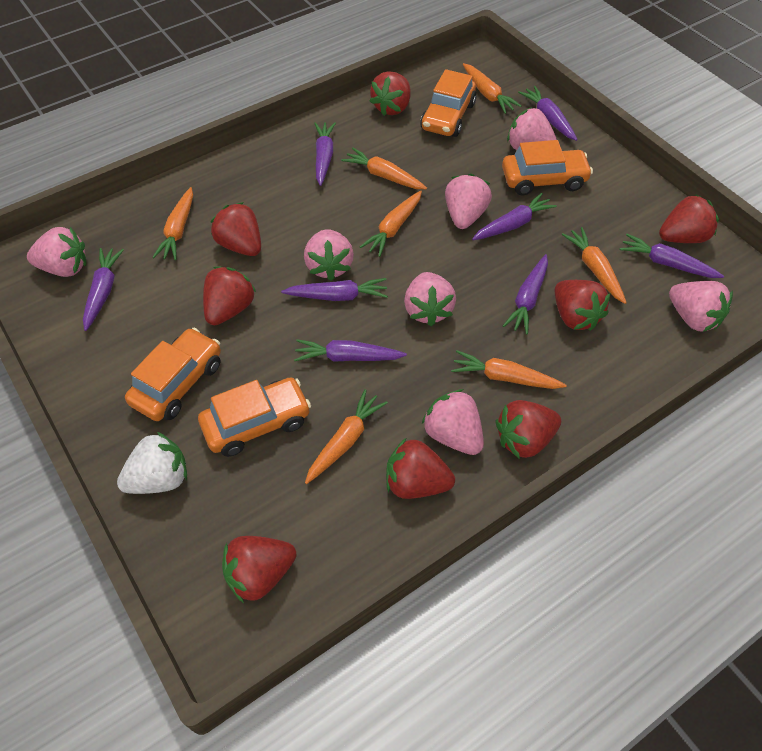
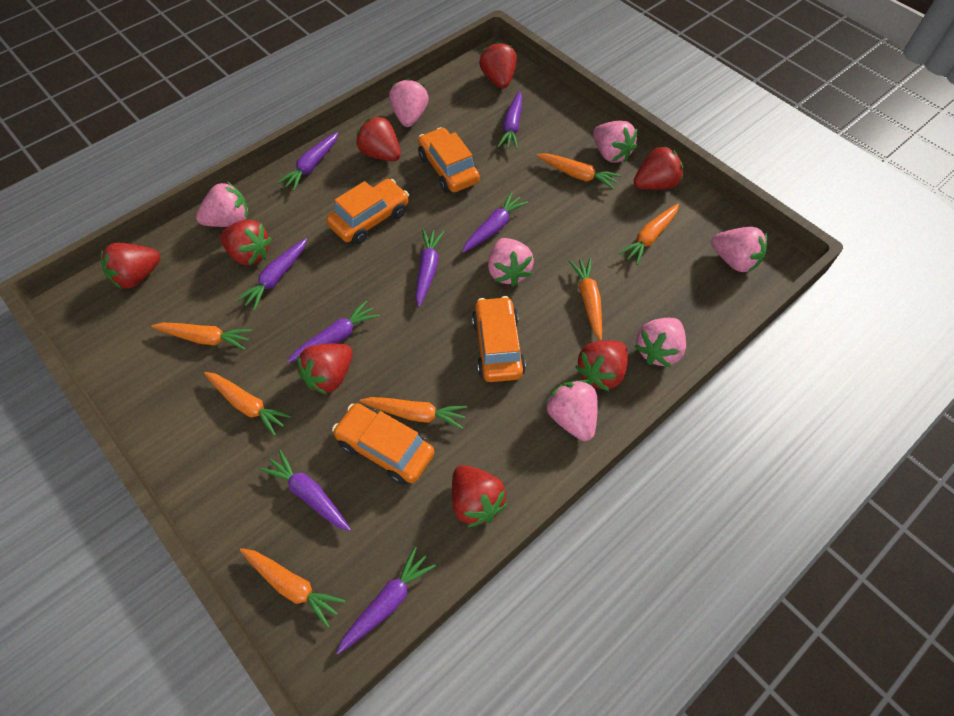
white strawberry: 1 -> 0

